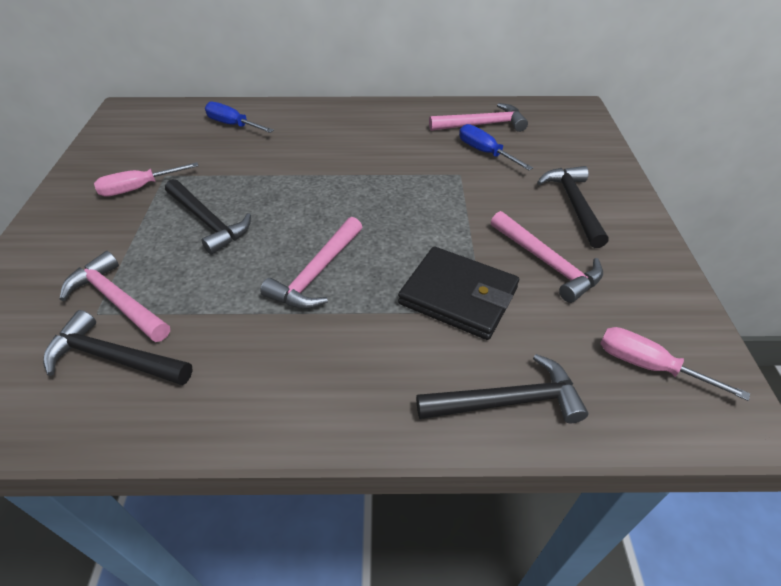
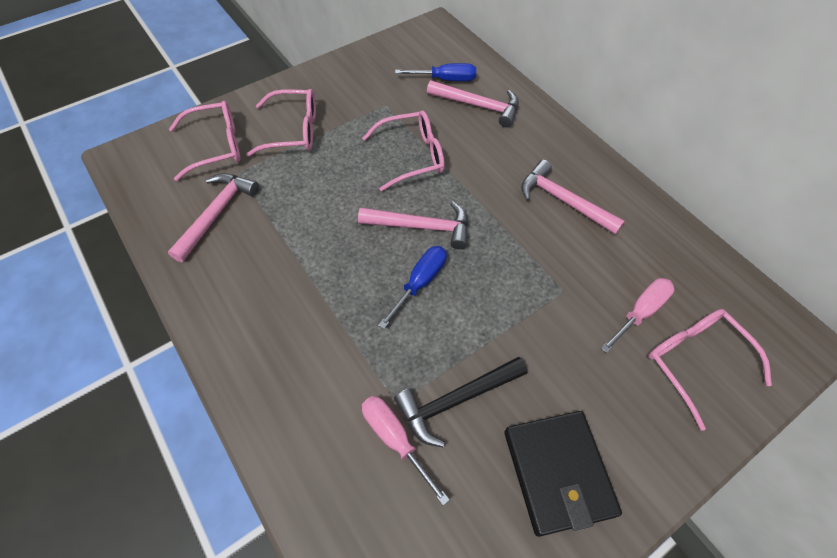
black hammer: 4 -> 1
pink glasses: 0 -> 4

